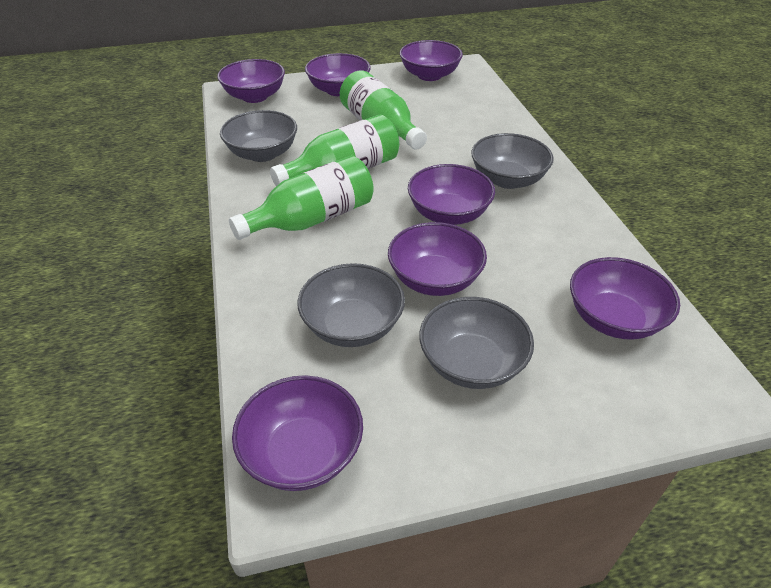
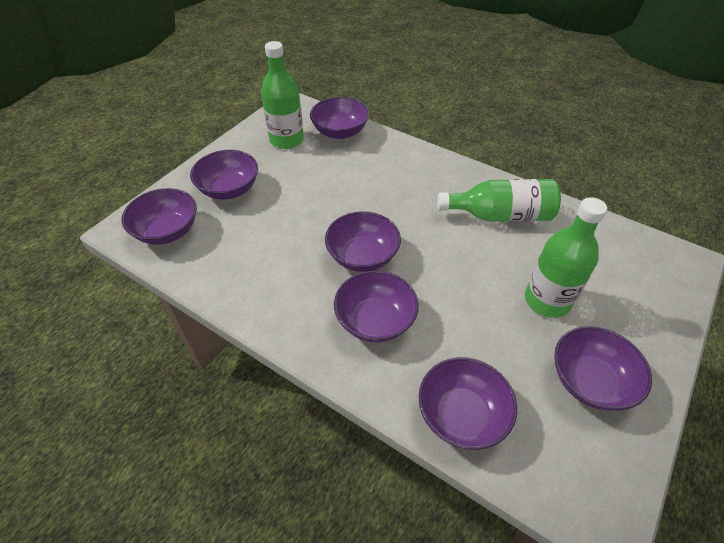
grey bowl: 4 -> 0

